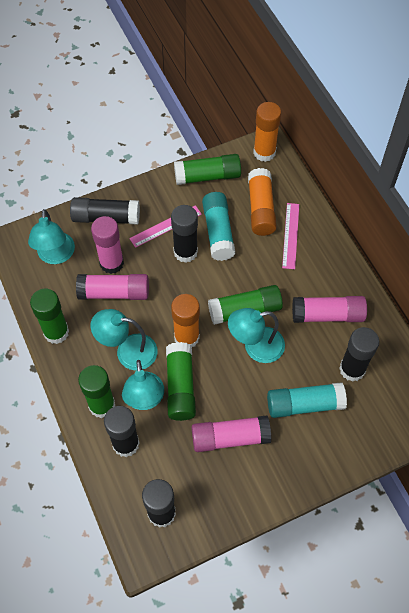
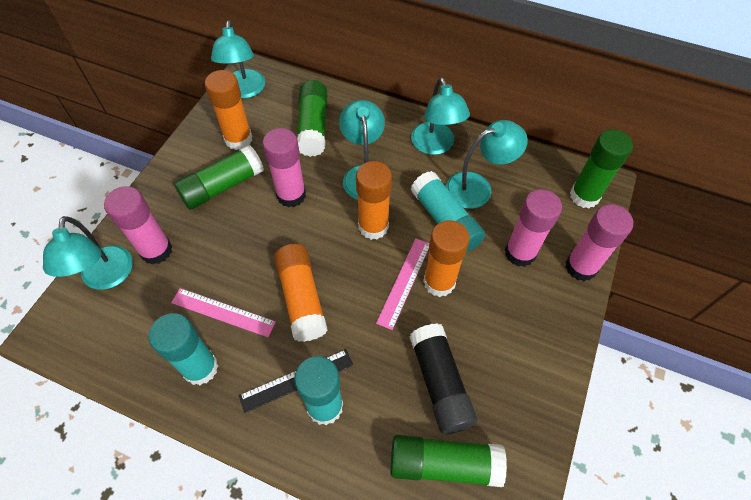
black glue stick: 5 -> 1
black ruler: 0 -> 1
green glue stick: 5 -> 4
orange glue stick: 3 -> 4
turquoise glue stick: 2 -> 3
turquoise lamp: 4 -> 5

